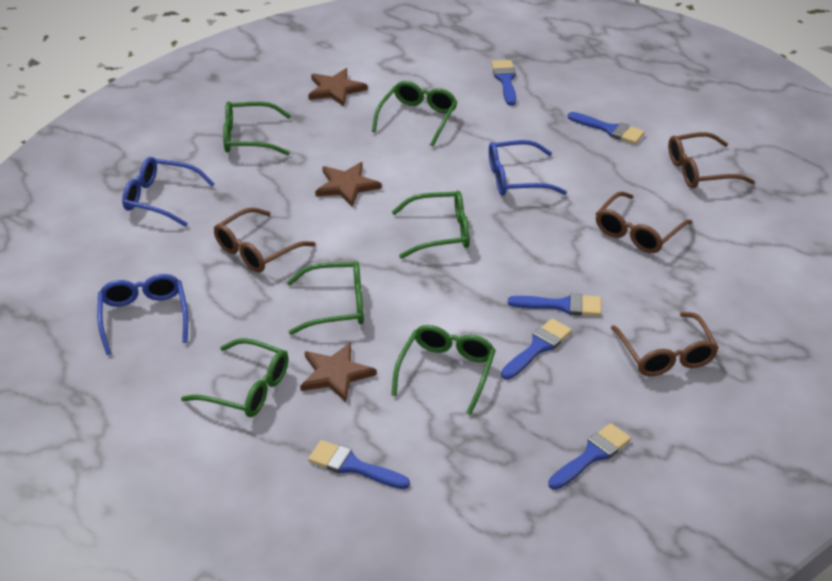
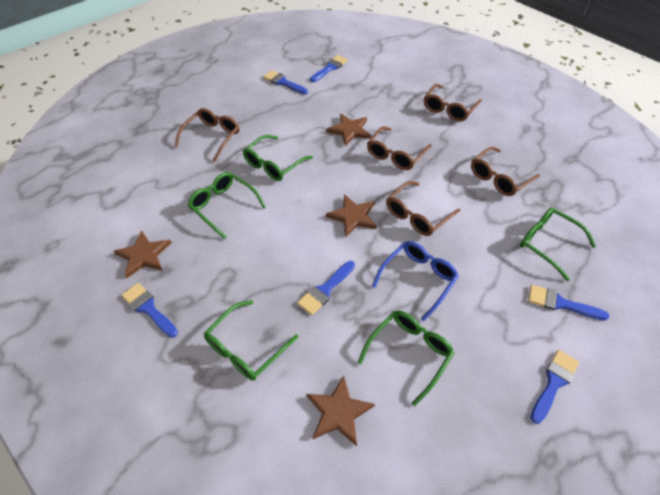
blue glasses: 3 -> 1
brown glasses: 4 -> 5
brown star: 3 -> 4
green glasses: 6 -> 5

